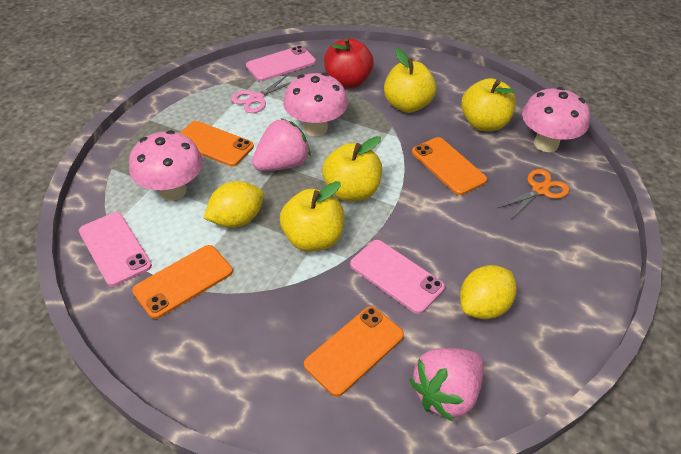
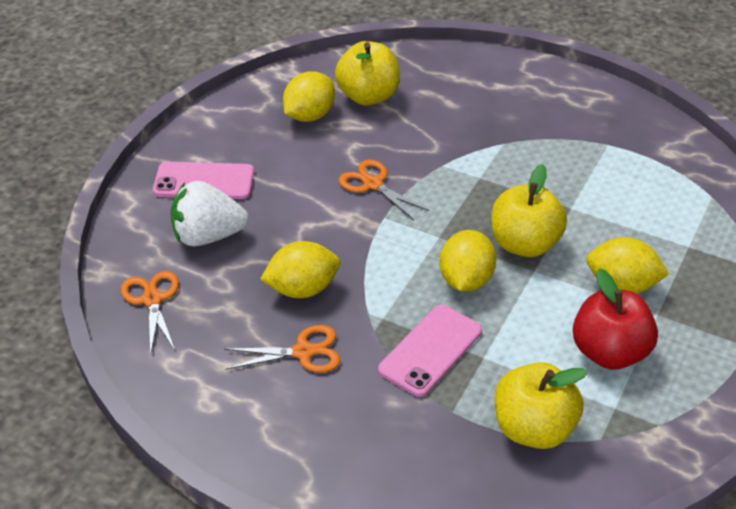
orange phone: 4 -> 0
orange scissors: 1 -> 3
pink mushroom: 3 -> 0
pink phone: 3 -> 2
pink scissors: 1 -> 0
pink strawberry: 2 -> 0
white strawberry: 0 -> 1
yellow apple: 4 -> 3
yellow lemon: 2 -> 4

